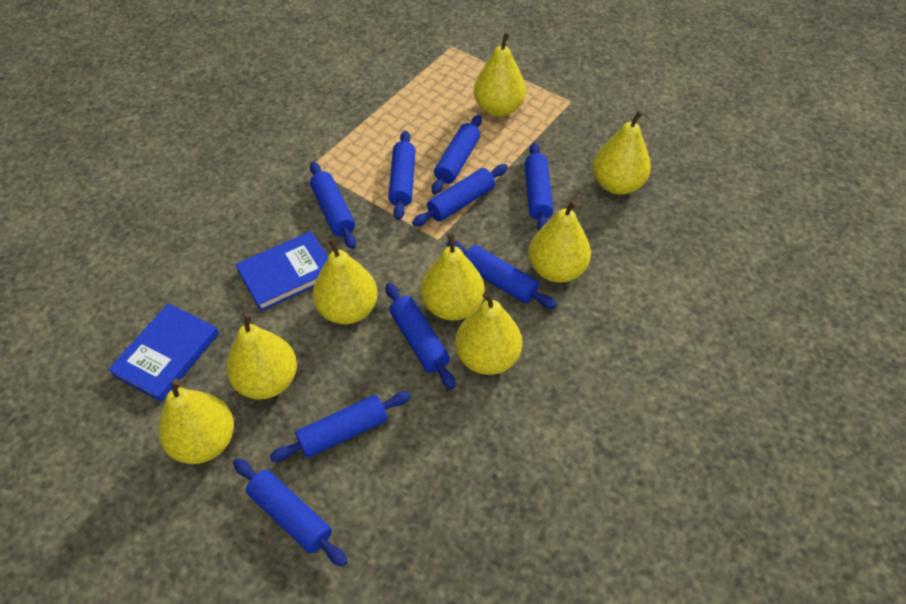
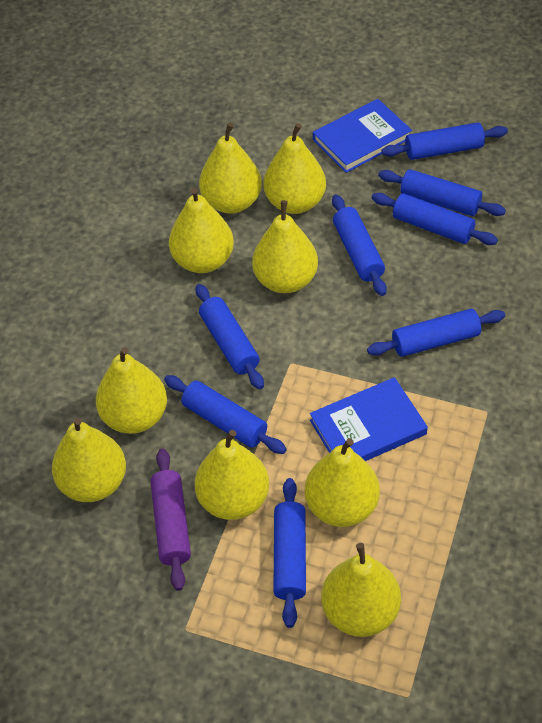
blue rolling pin: 9 -> 8
purple rolling pin: 0 -> 1
yellow pear: 8 -> 9

